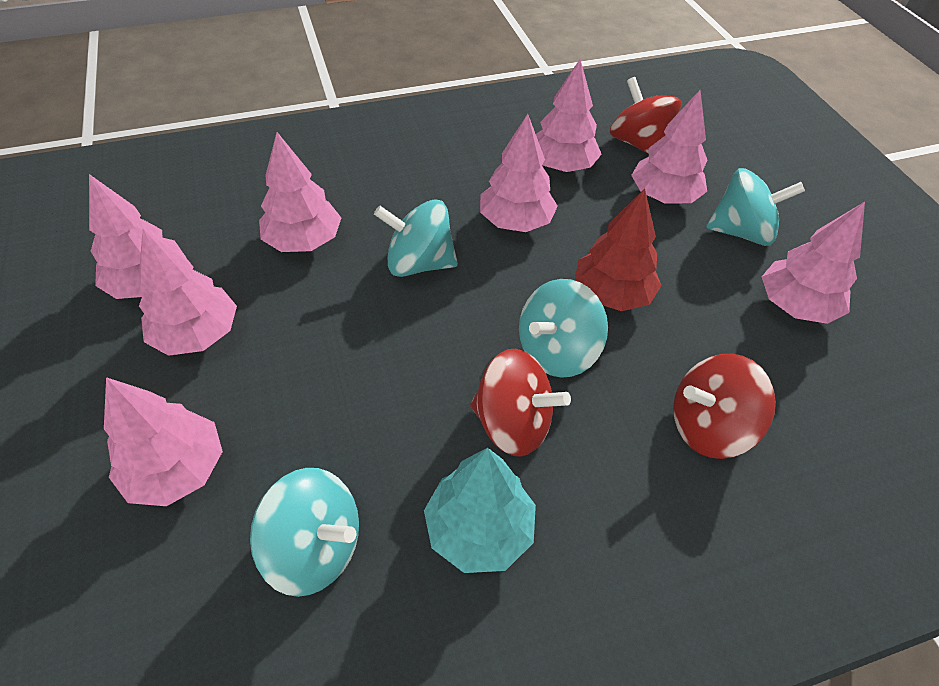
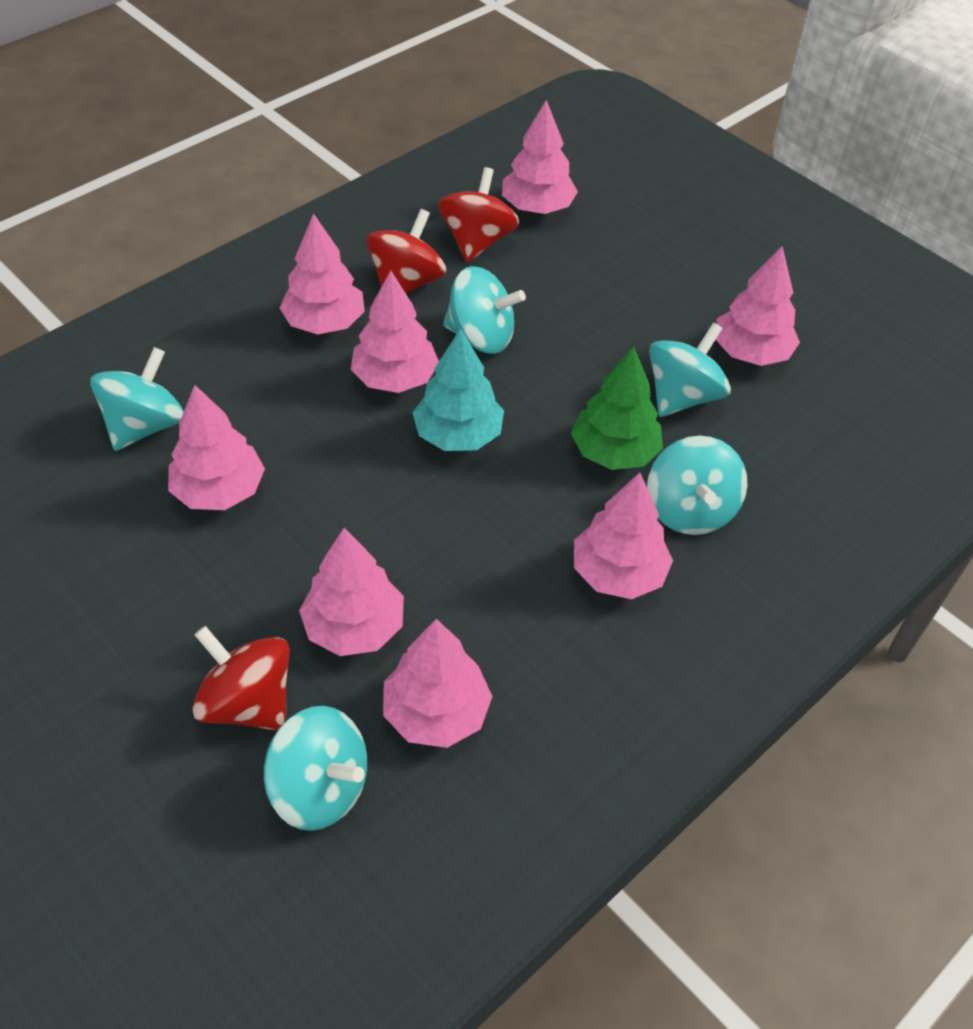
green tree: 0 -> 1
red tree: 1 -> 0
turquoise spinning top: 4 -> 5

